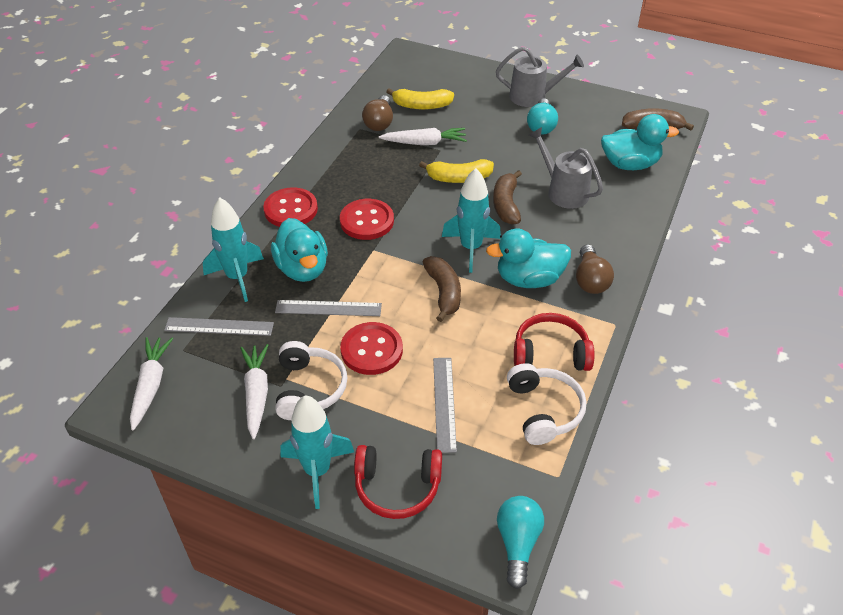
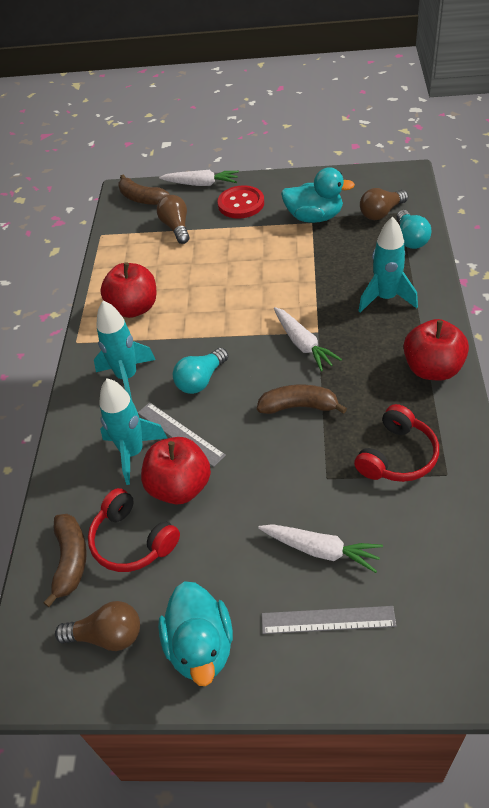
brown light bulb: 2 -> 3
grey ruler: 3 -> 2
grey watering can: 2 -> 0
red apple: 0 -> 3
red button: 3 -> 1
turquoise duck: 3 -> 2
white headphones: 2 -> 0
yellow banana: 2 -> 0

